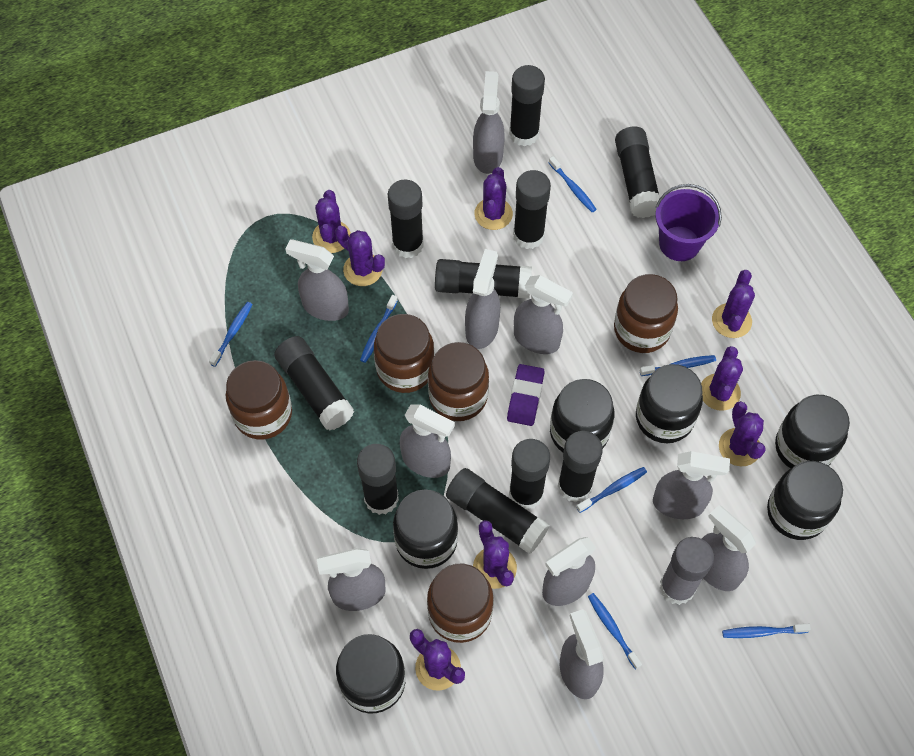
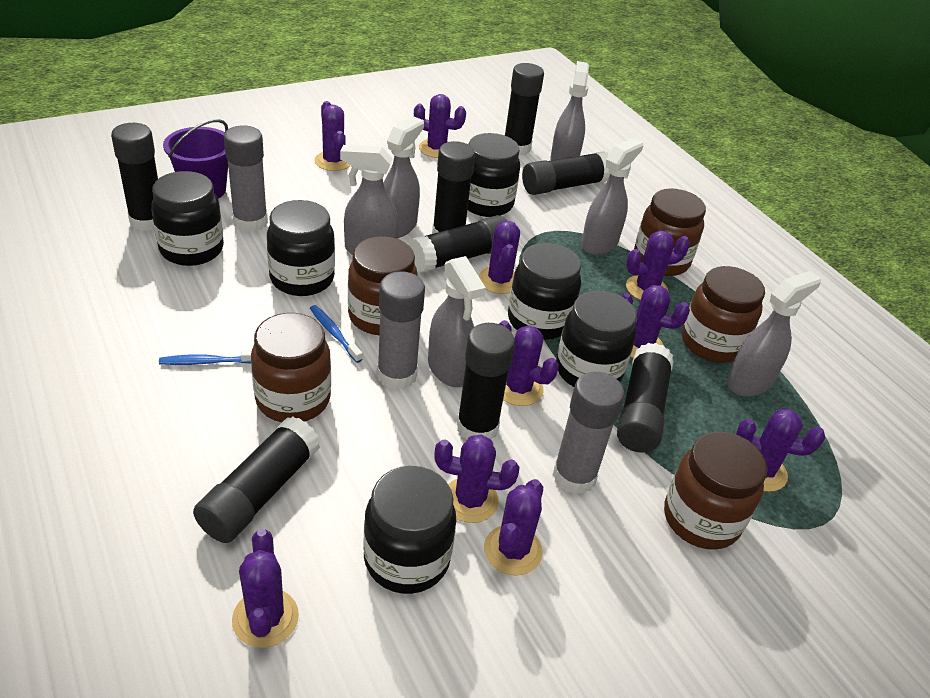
black glue stick: 10 -> 8
blue toothbrush: 7 -> 2
grey glue stick: 1 -> 3
grey spray bottle: 10 -> 6
purple cactus: 8 -> 10
purple eraser: 1 -> 0

